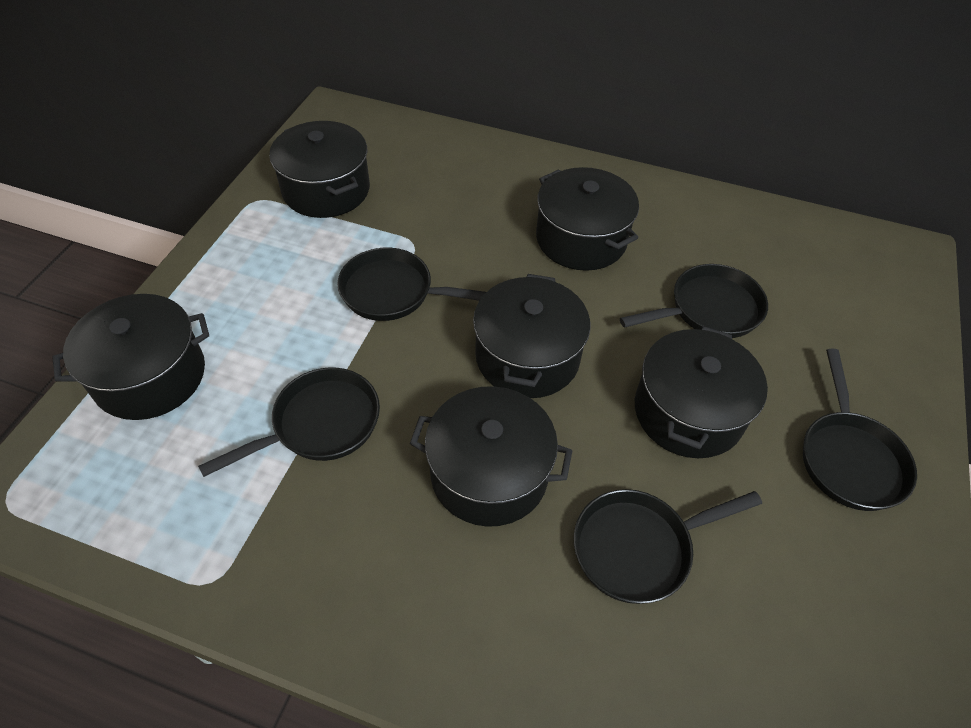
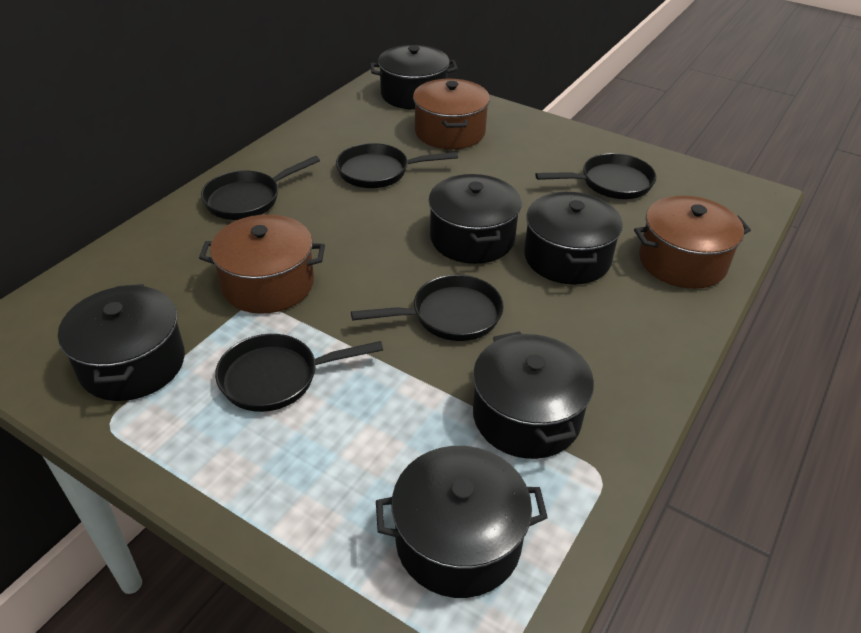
brown pot: 0 -> 3

